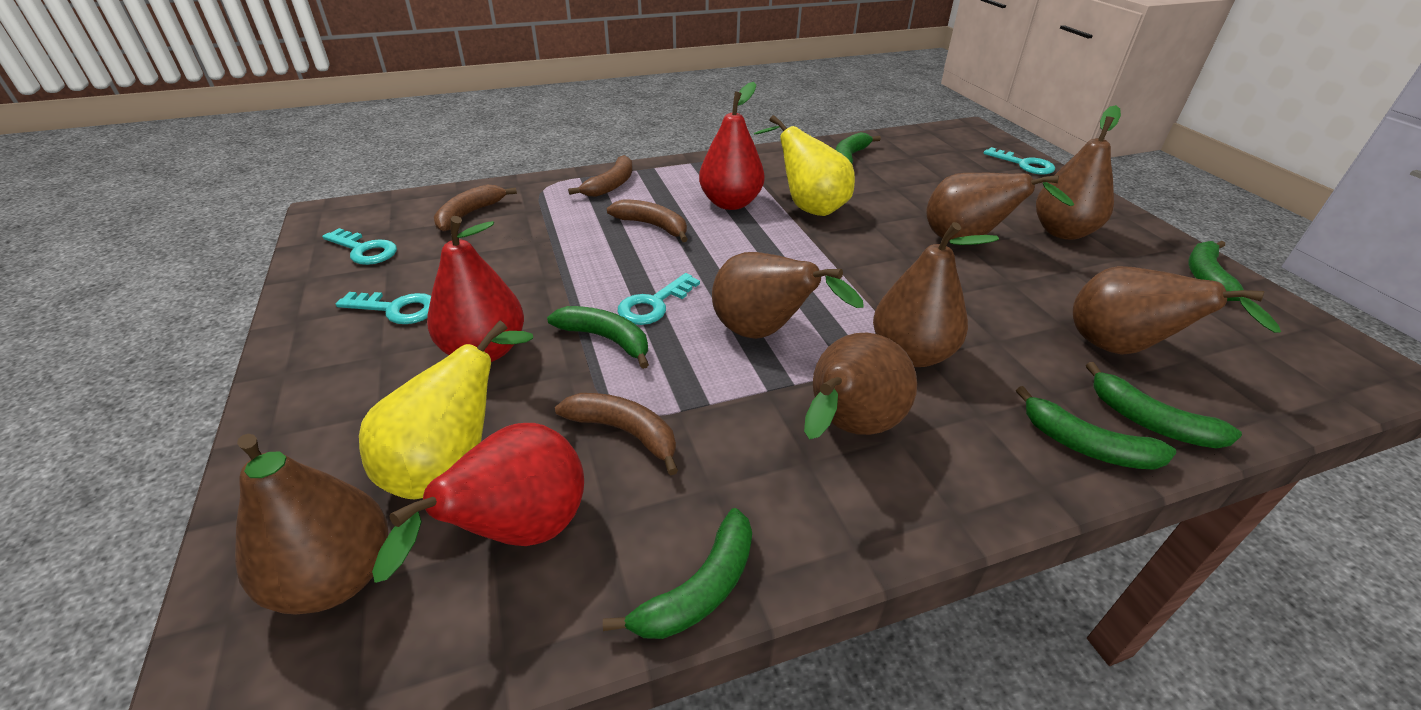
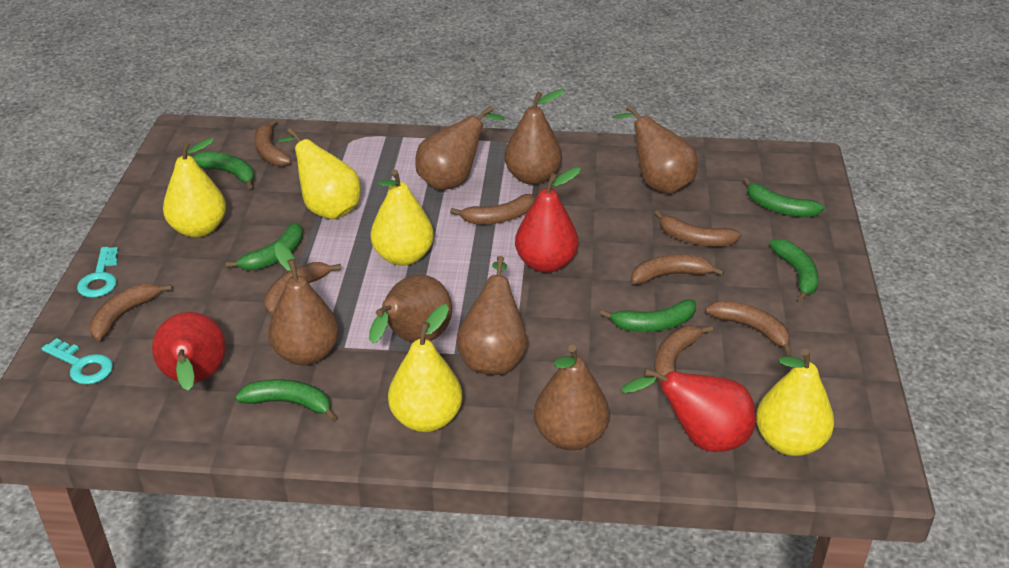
brown banana: 4 -> 8
turquoise key: 4 -> 2
yellow pear: 2 -> 5

